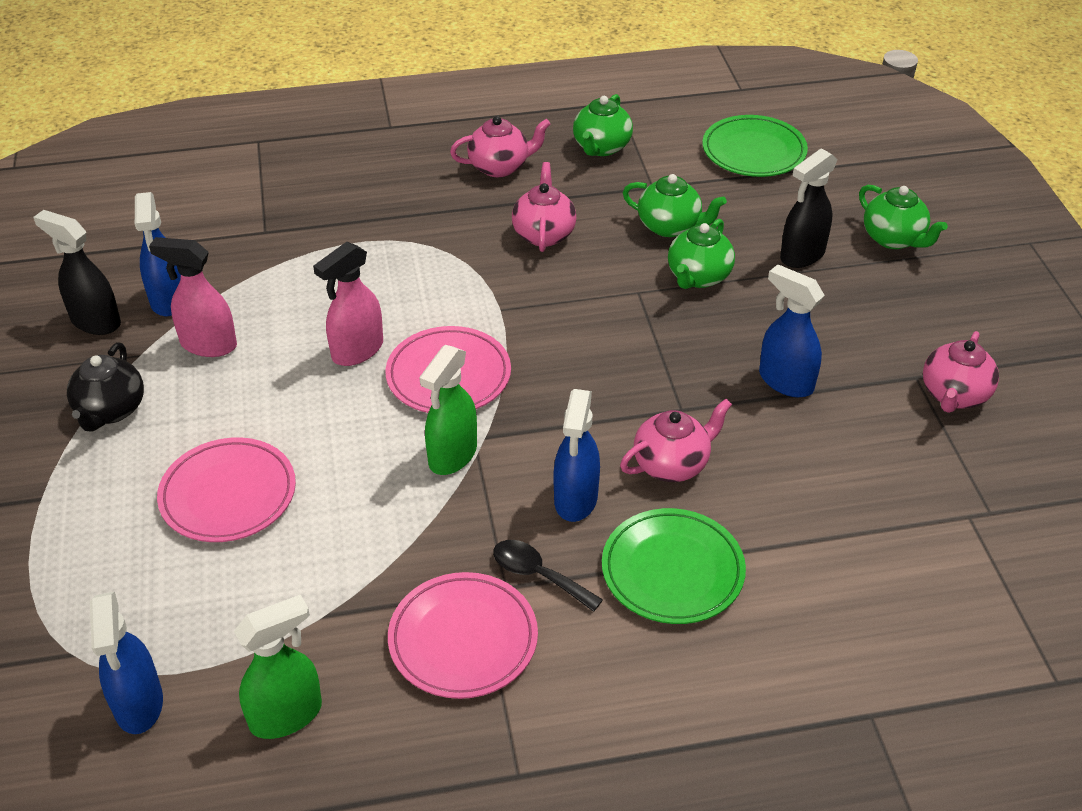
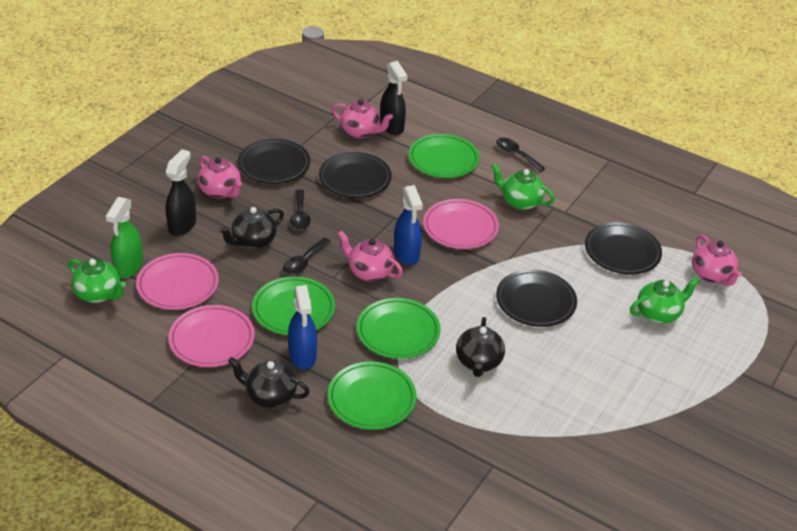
black plate: 0 -> 4
black spoon: 1 -> 3
black teapot: 1 -> 3
blue spray bottle: 4 -> 2
green plate: 2 -> 4
green spray bottle: 2 -> 1
green teapot: 4 -> 3
pink spray bottle: 2 -> 0

